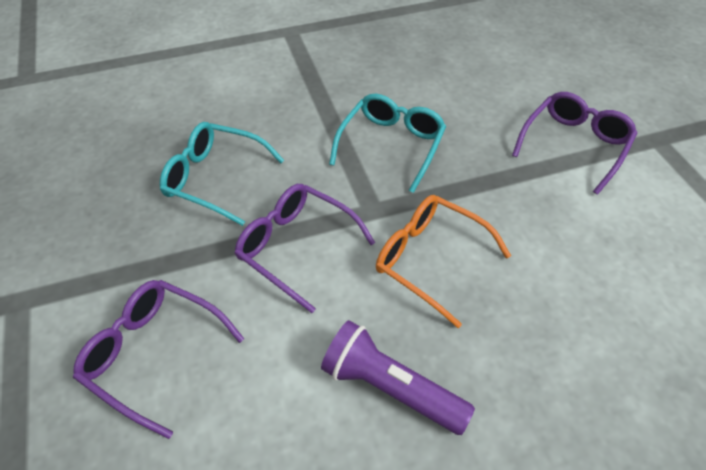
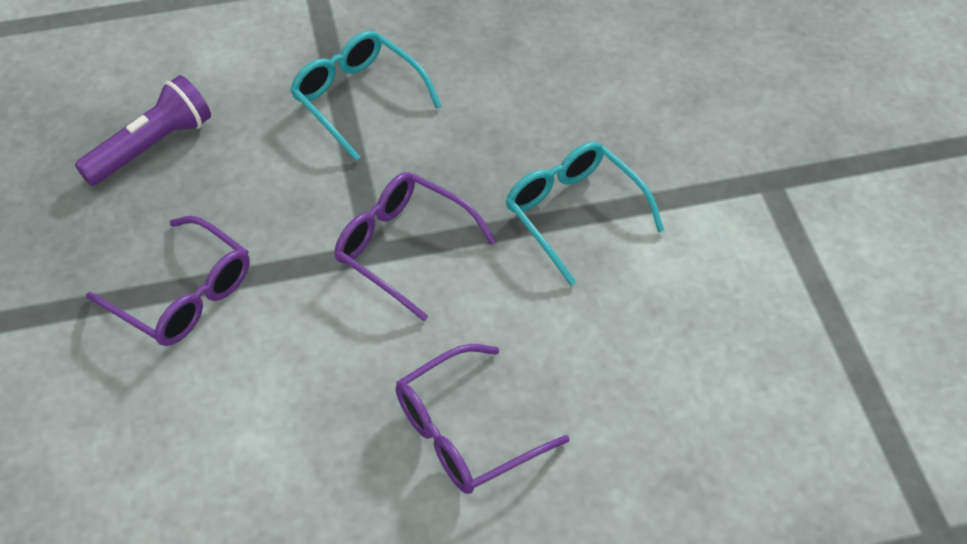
orange glasses: 1 -> 0

